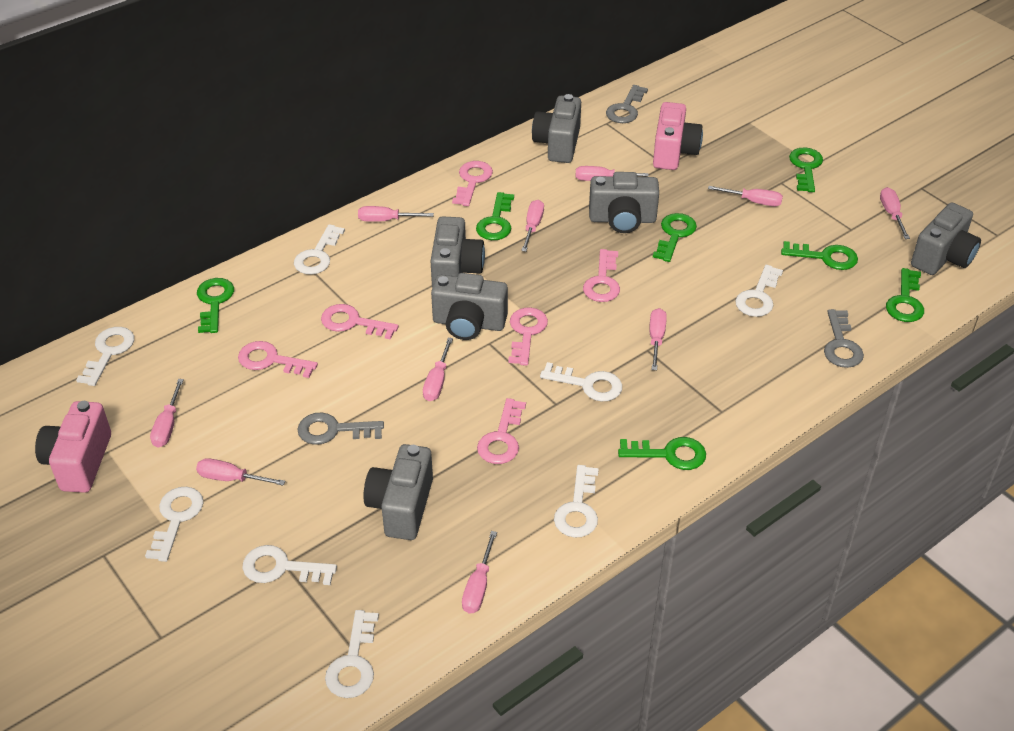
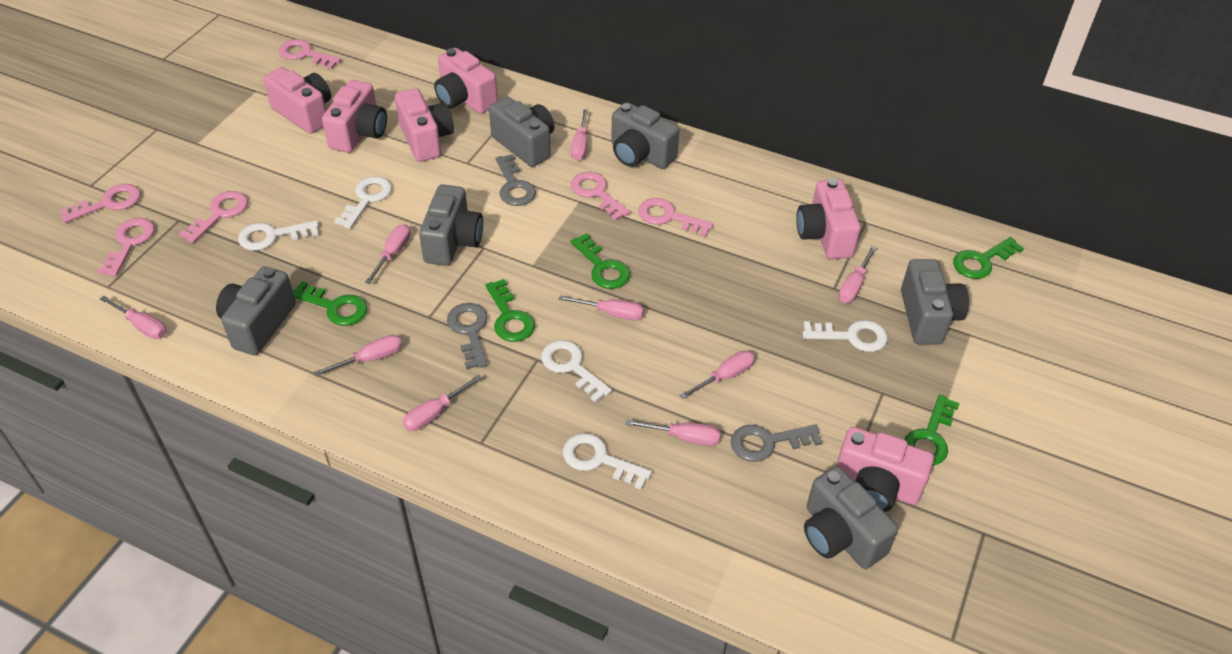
green key: 7 -> 5
pink camera: 2 -> 6
pink screwdriver: 10 -> 9
white key: 8 -> 5

